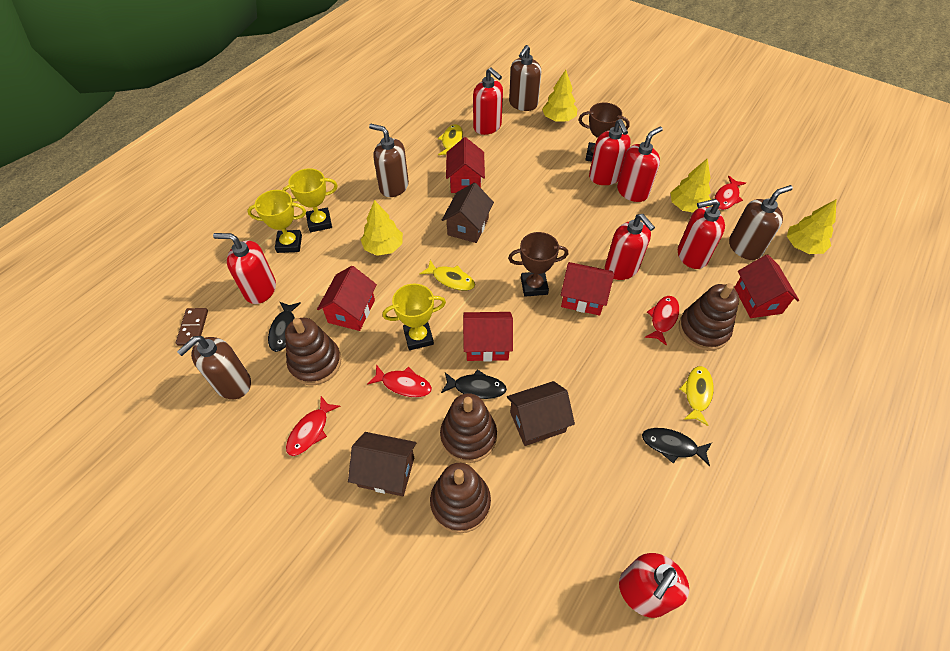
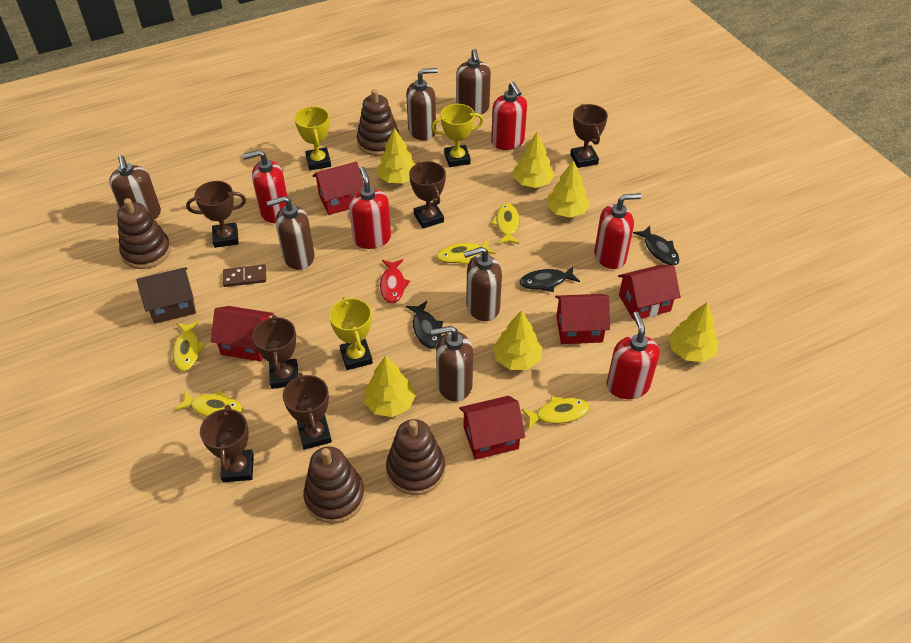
brown house: 3 -> 1
brown soap dispenser: 4 -> 6
brown trophy: 2 -> 6
red fish: 4 -> 1
red soap dispenser: 7 -> 5
yellow fish: 3 -> 5
yellow tree: 4 -> 6

